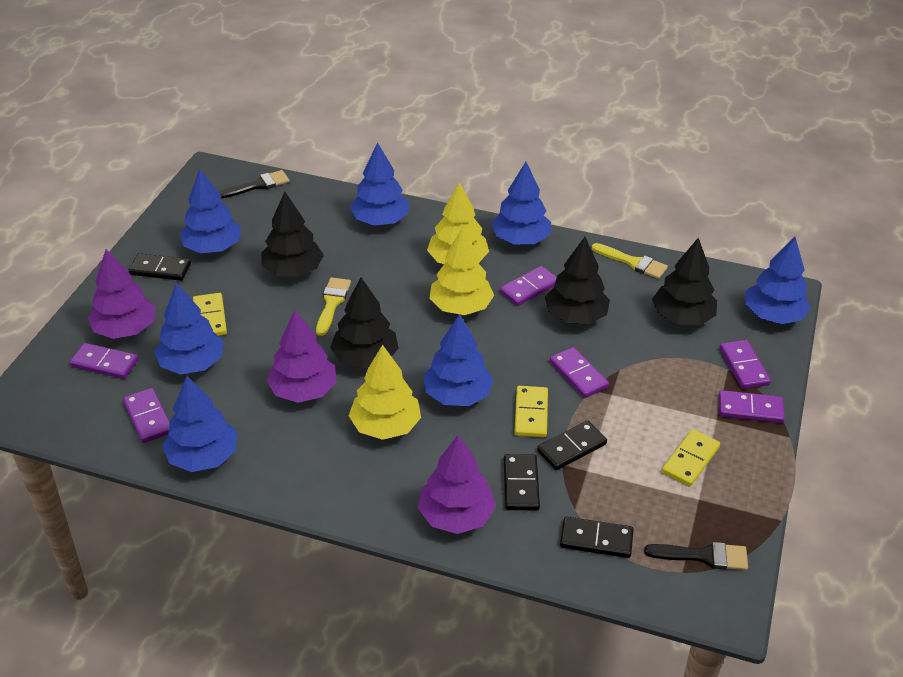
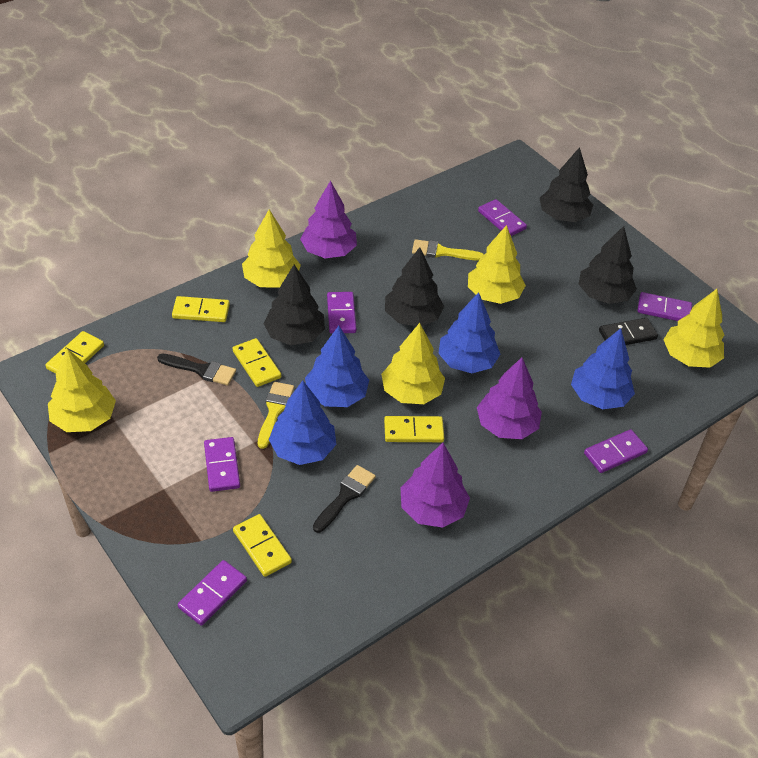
black domino: 4 -> 1
blue tree: 7 -> 4
yellow domino: 3 -> 5
yellow tree: 3 -> 5

